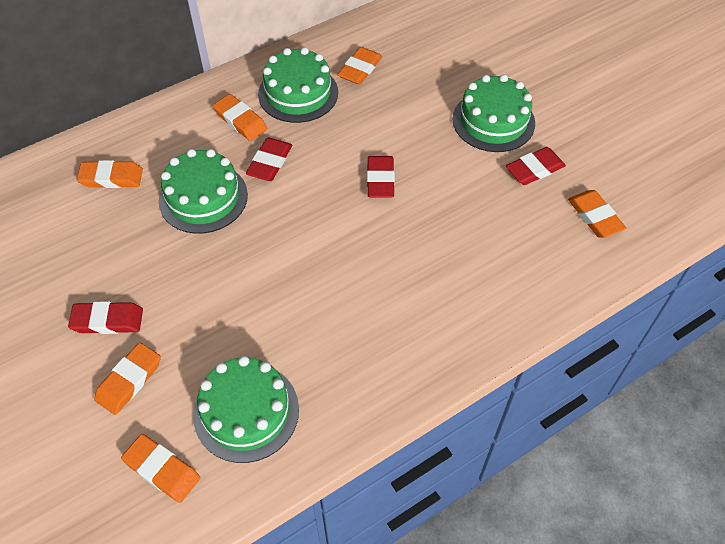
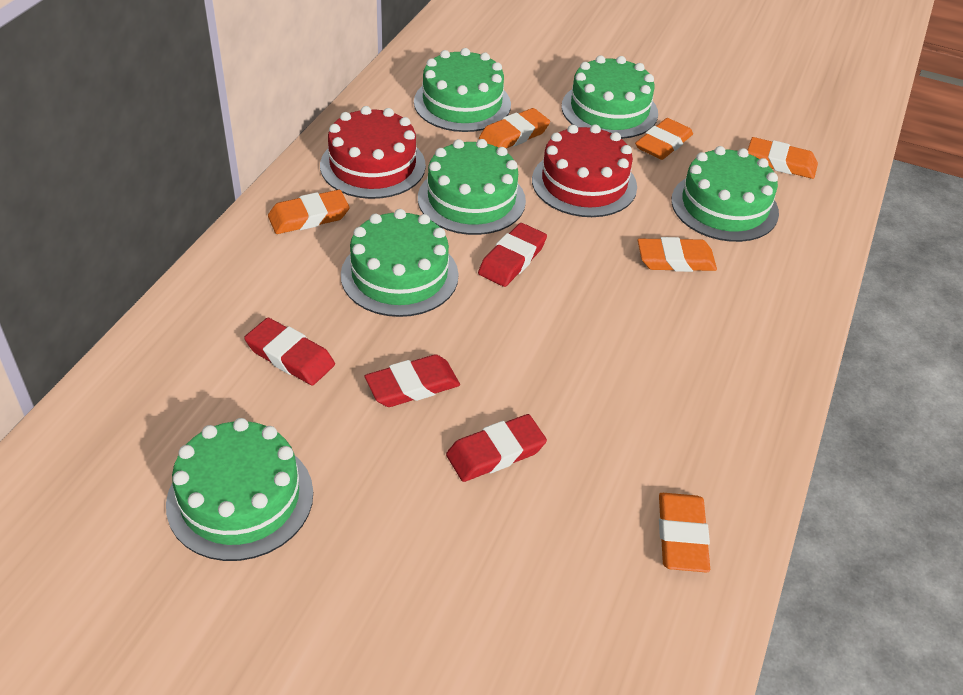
green cake: 4 -> 6
red cake: 0 -> 2

